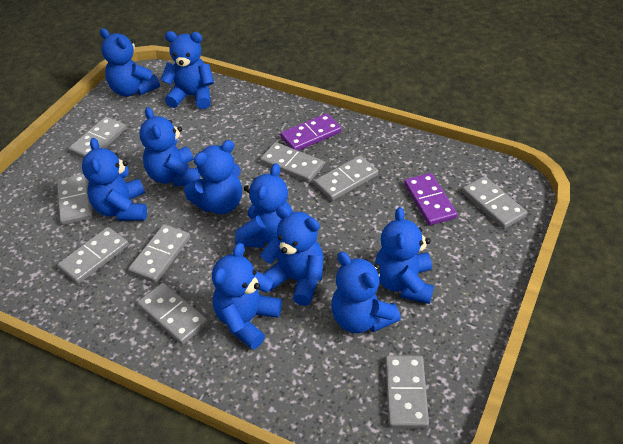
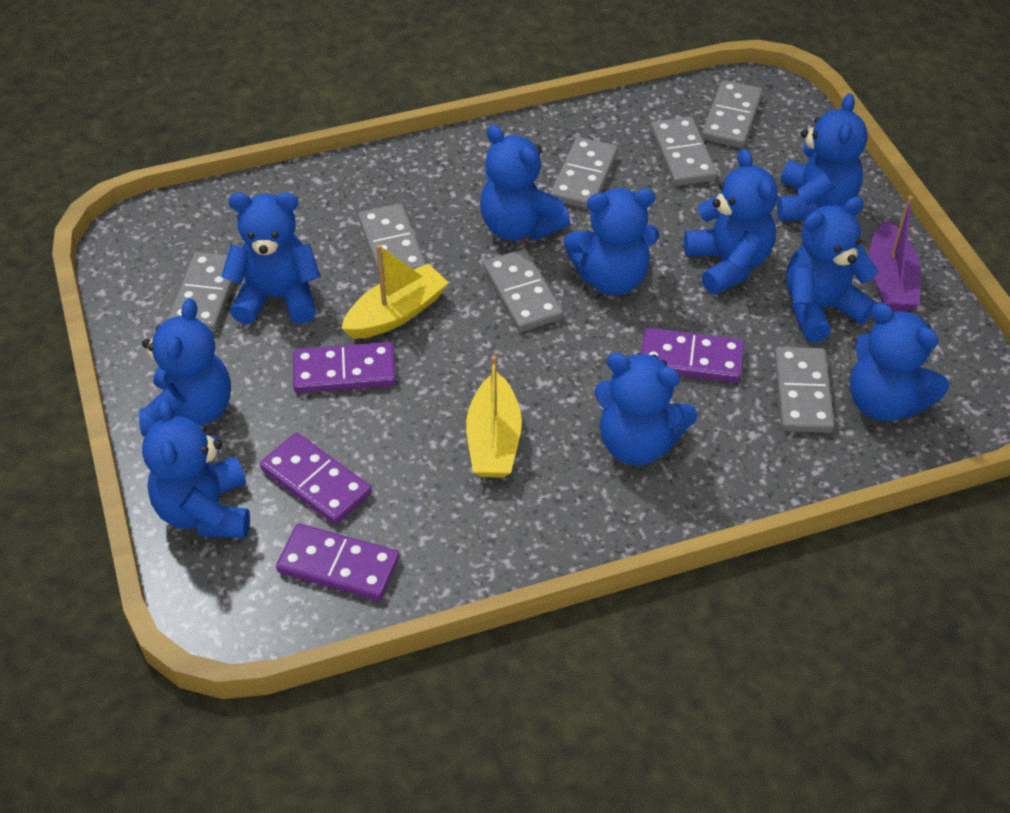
grey domino: 9 -> 7
purple boat: 0 -> 1
purple domino: 2 -> 4
yellow boat: 0 -> 2

